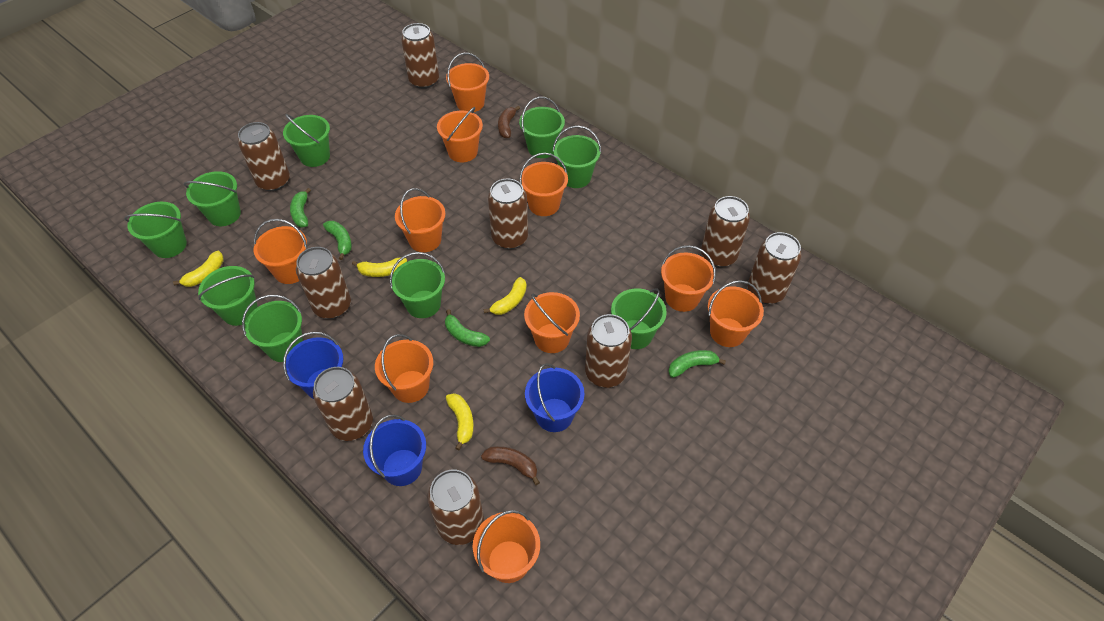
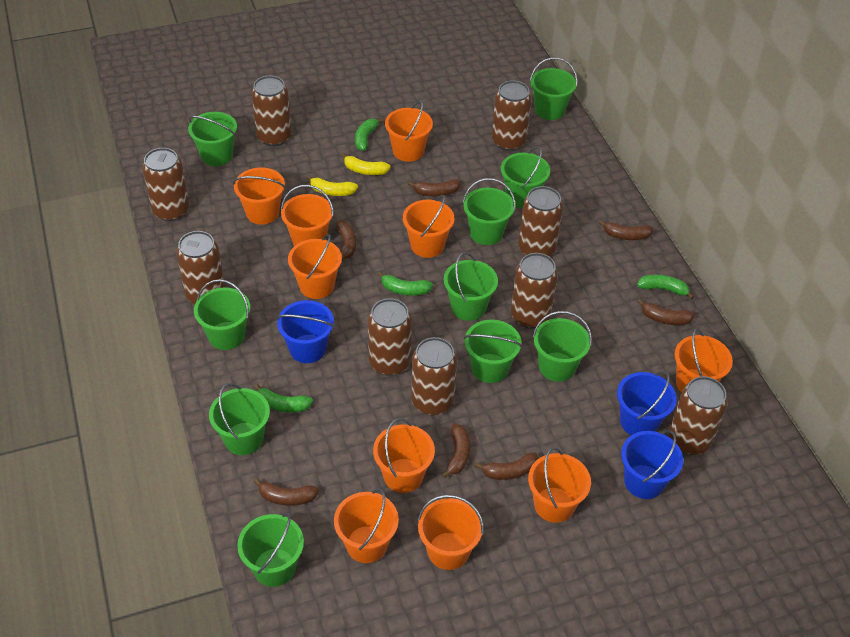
brown banana: 2 -> 7
green bucket: 9 -> 10
yellow banana: 4 -> 2

